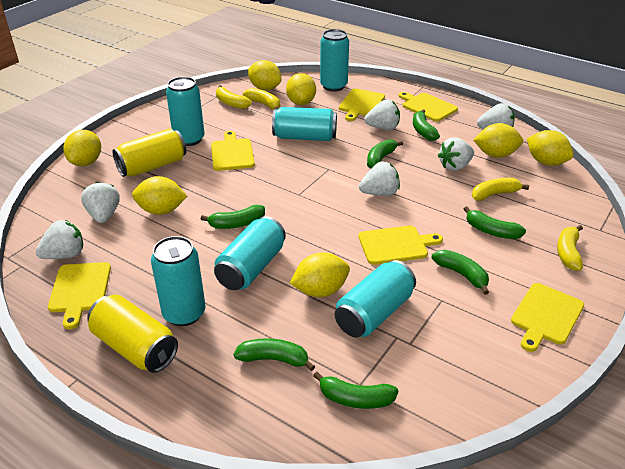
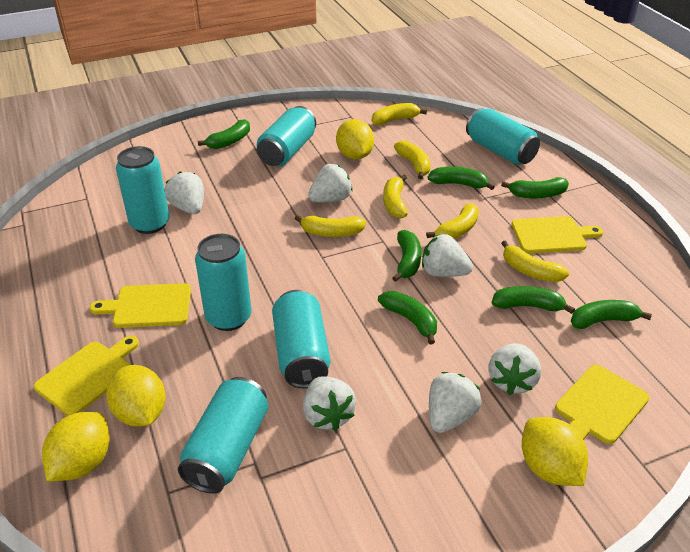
yellow banana: 4 -> 6
yellow can: 2 -> 0
yellow cutting board: 6 -> 4
yellow lemon: 7 -> 4

